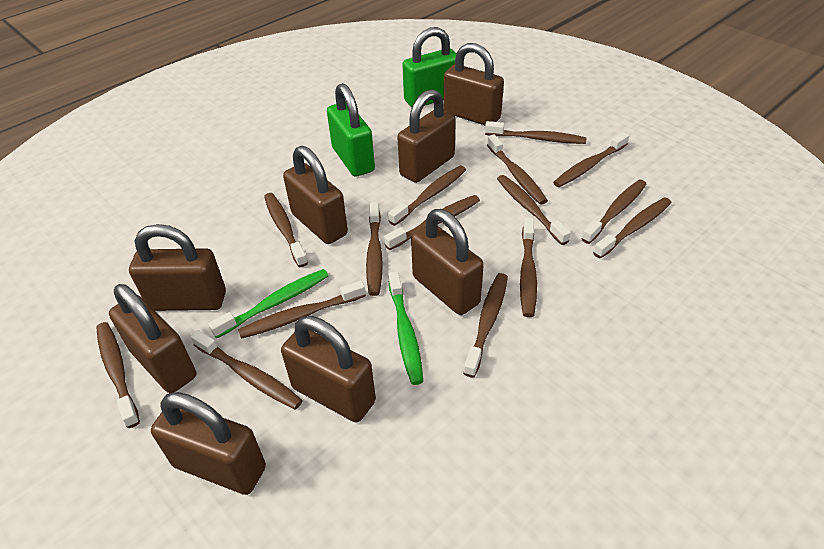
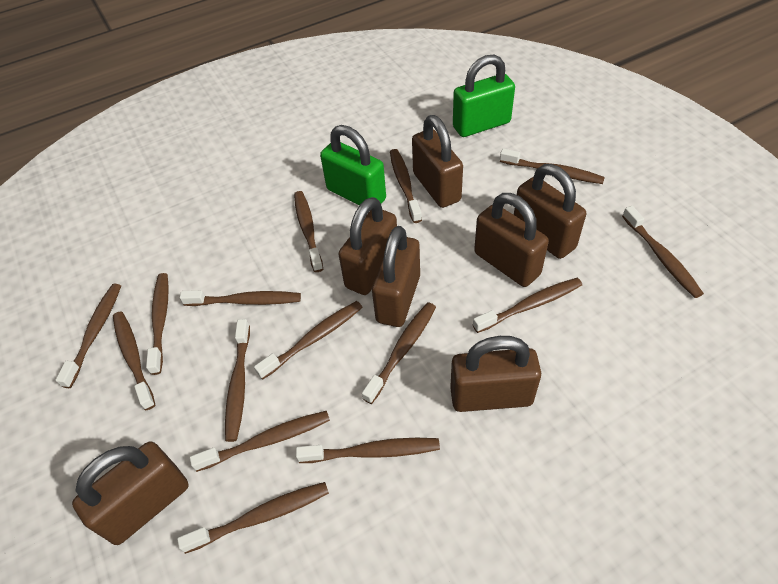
brown padlock: 8 -> 7
green toothbrush: 2 -> 0

